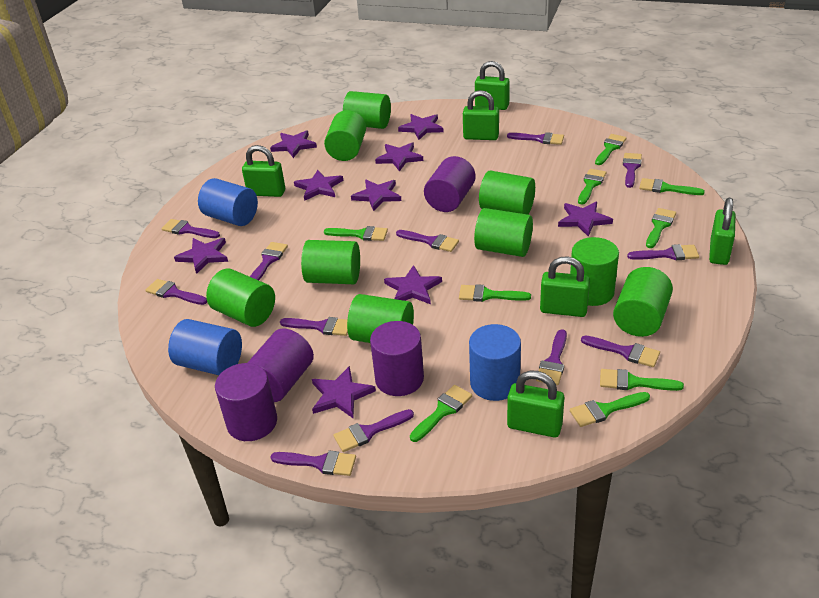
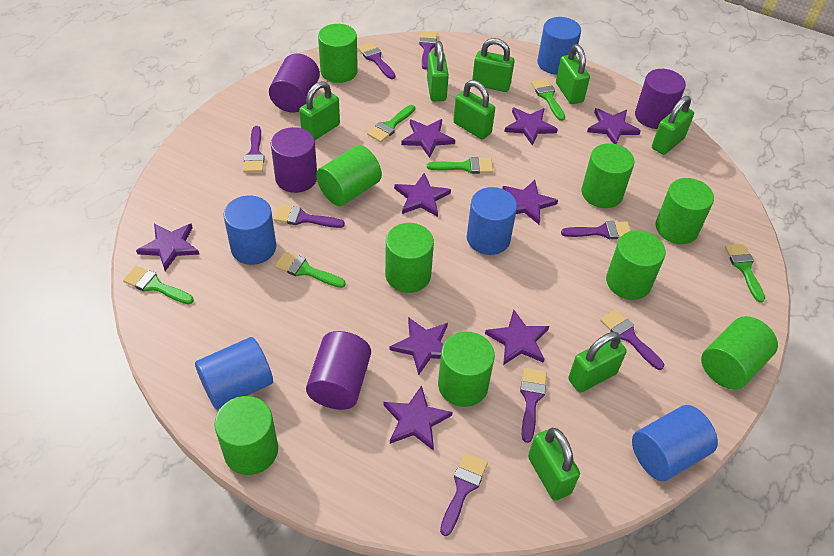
blue cylinder: 3 -> 5
green brush: 9 -> 6
green padlock: 6 -> 8
purple brush: 12 -> 8

